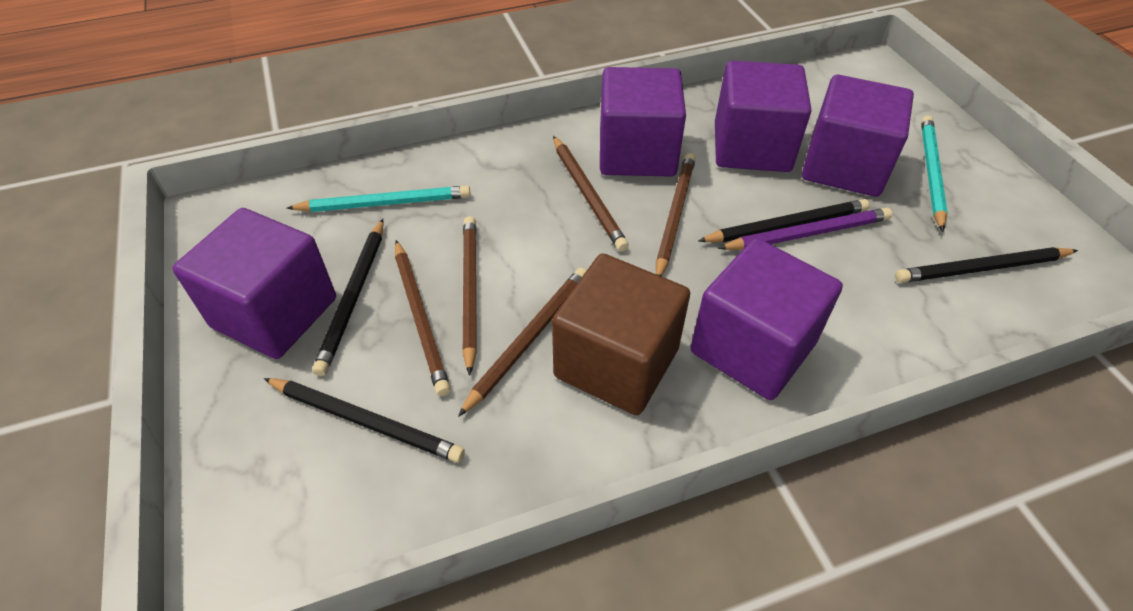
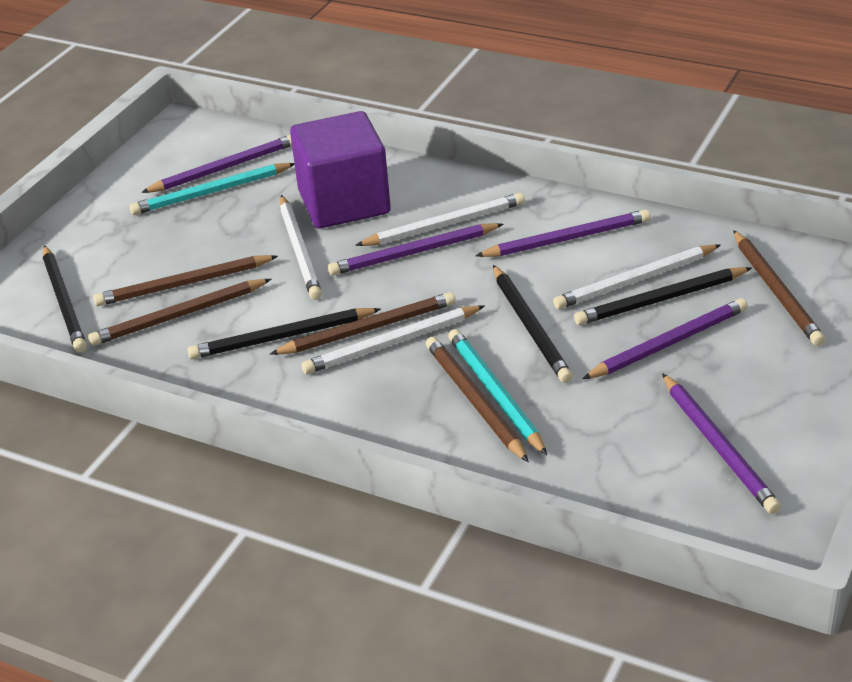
brown cube: 1 -> 0
purple cube: 5 -> 1
purple pencil: 1 -> 5
white pencil: 0 -> 4

